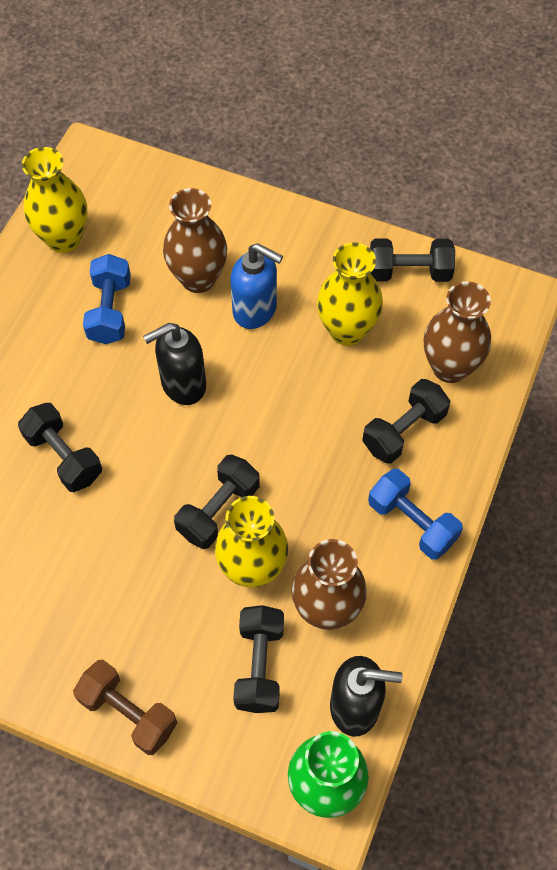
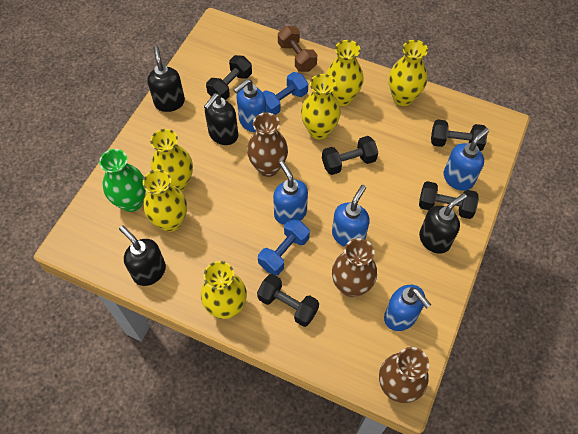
black soap dispenser: 2 -> 4
blue soap dispenser: 1 -> 5
yellow vase: 3 -> 6

